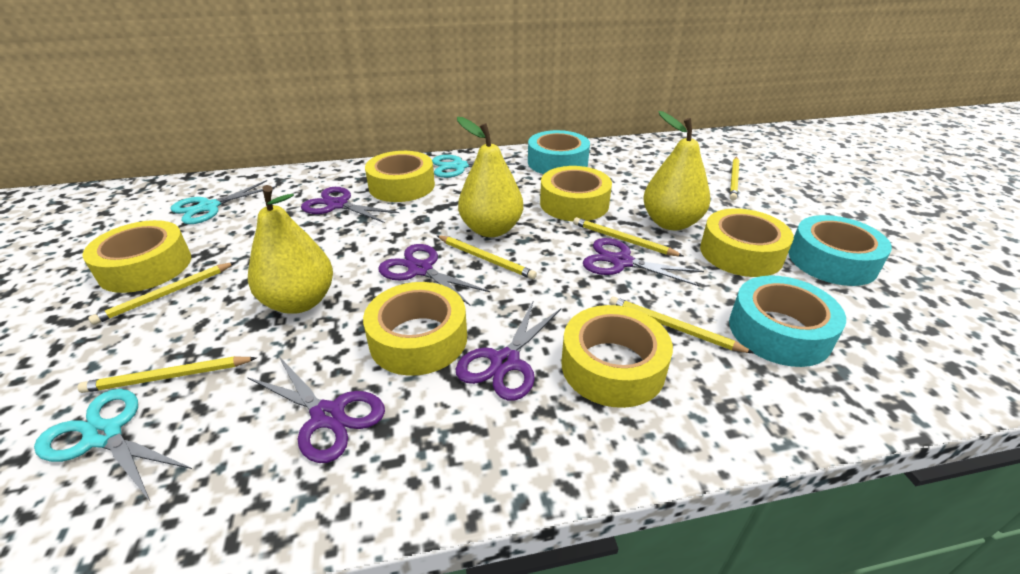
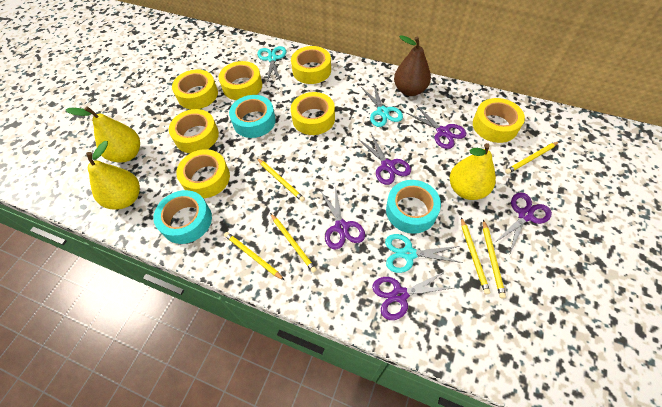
brown pear: 0 -> 1
yellow tape: 6 -> 7

